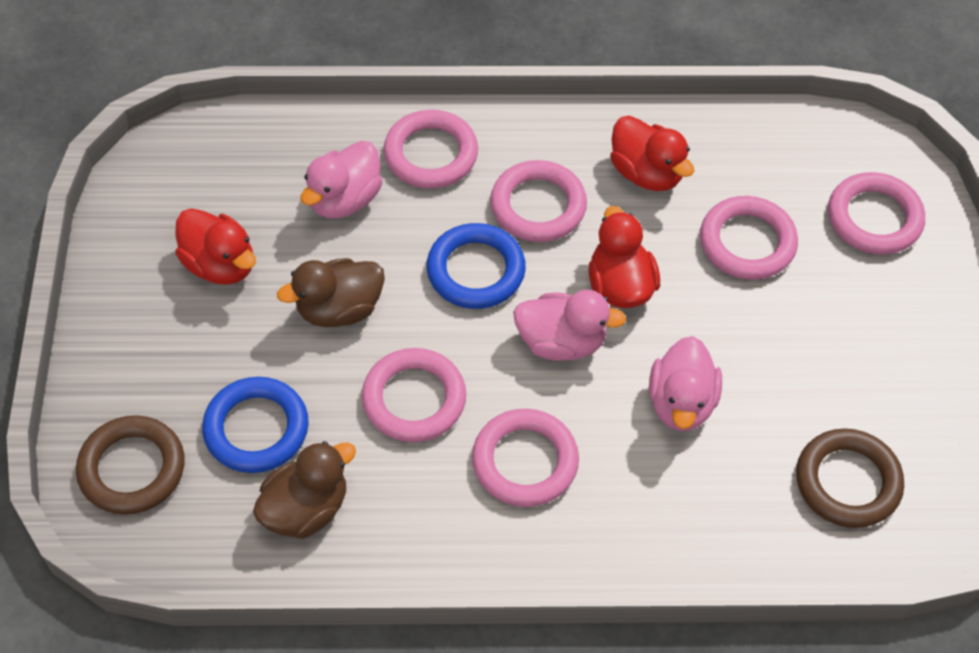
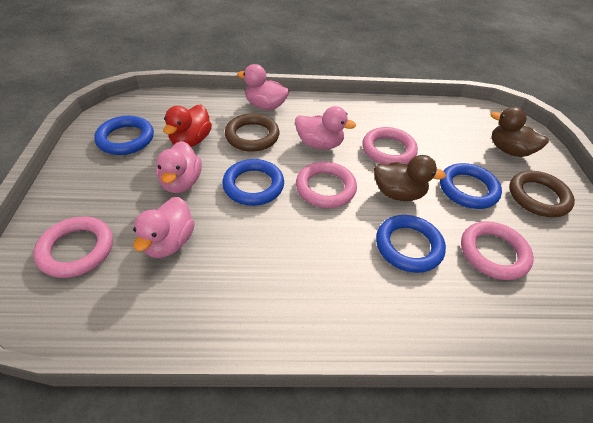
blue ring: 2 -> 4
pink duck: 3 -> 4
pink ring: 6 -> 4
red duck: 3 -> 1

